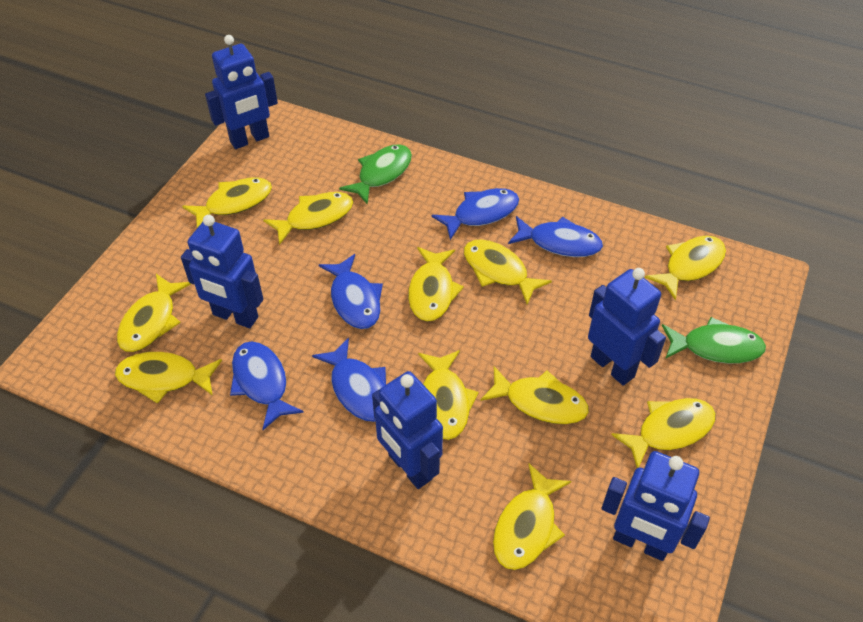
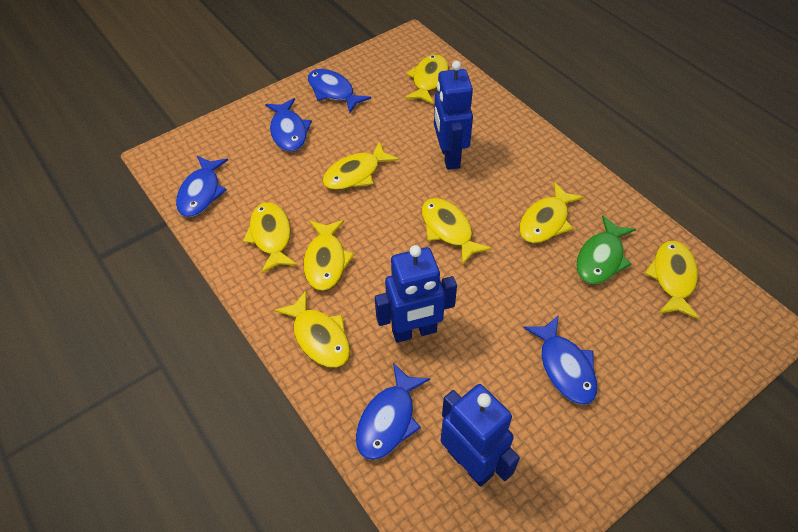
blue robot: 5 -> 3
green fish: 2 -> 1
yellow fish: 11 -> 8

